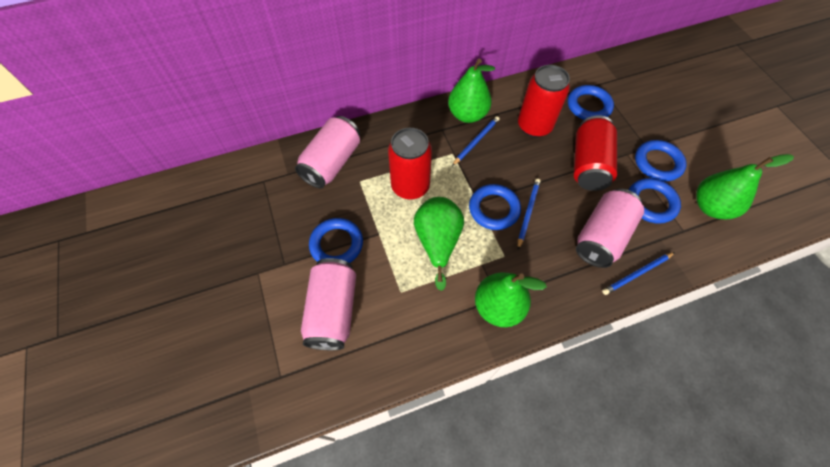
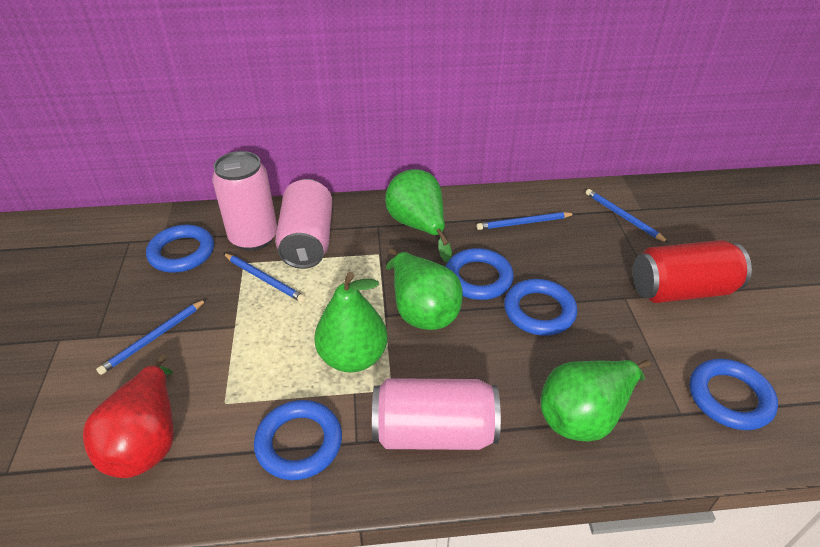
blue pencil: 3 -> 4
red can: 3 -> 1
red pear: 0 -> 1

